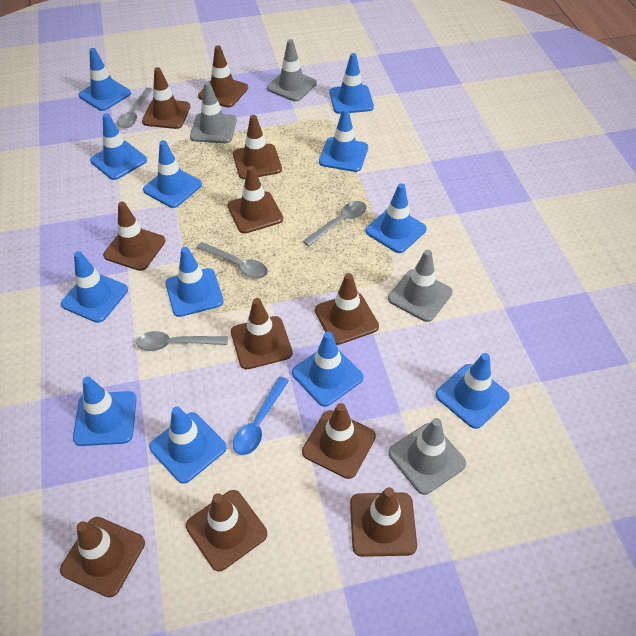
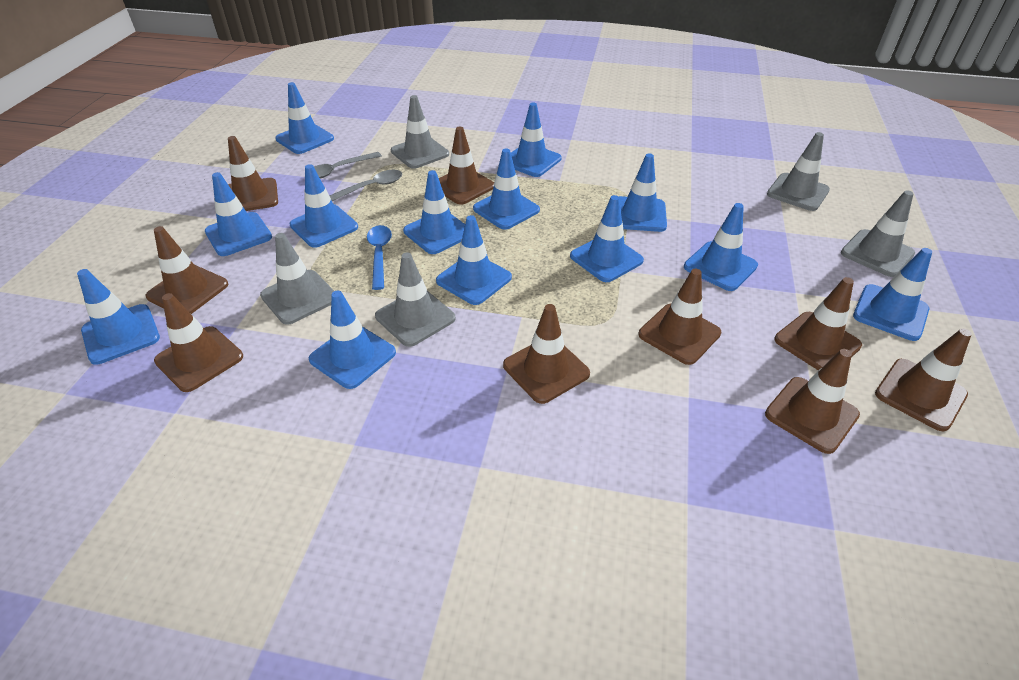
blue traffic cone: 12 -> 13
brown traffic cone: 11 -> 9
grey spoon: 4 -> 2
grey traffic cone: 4 -> 5

